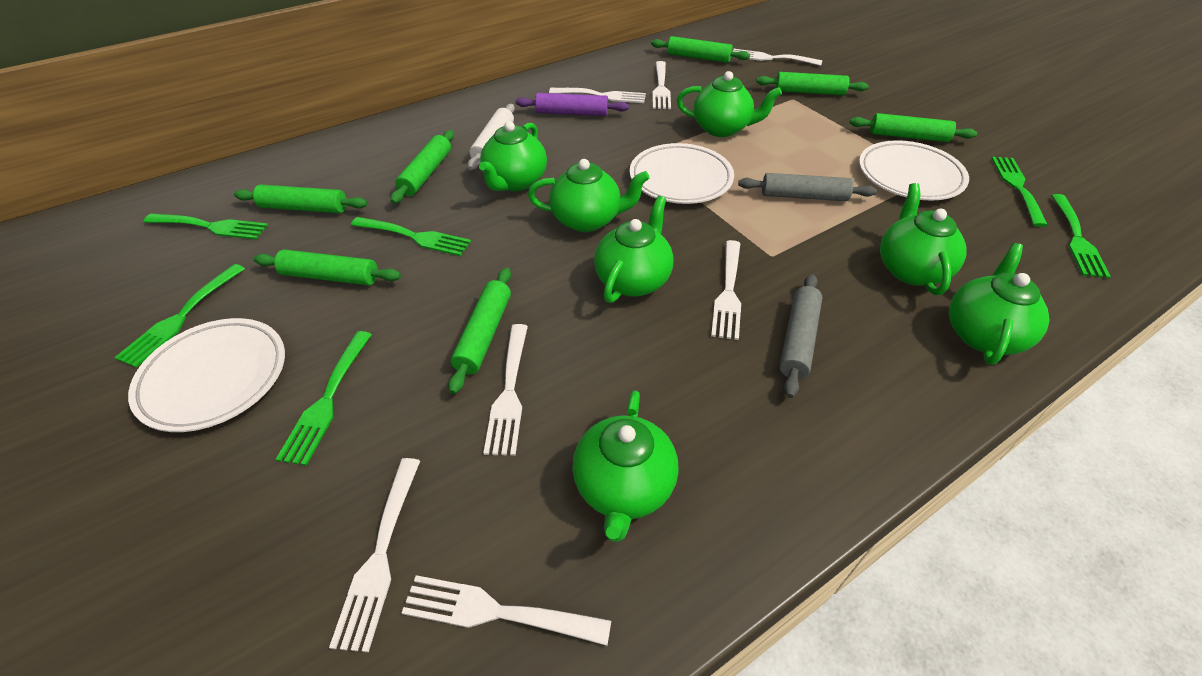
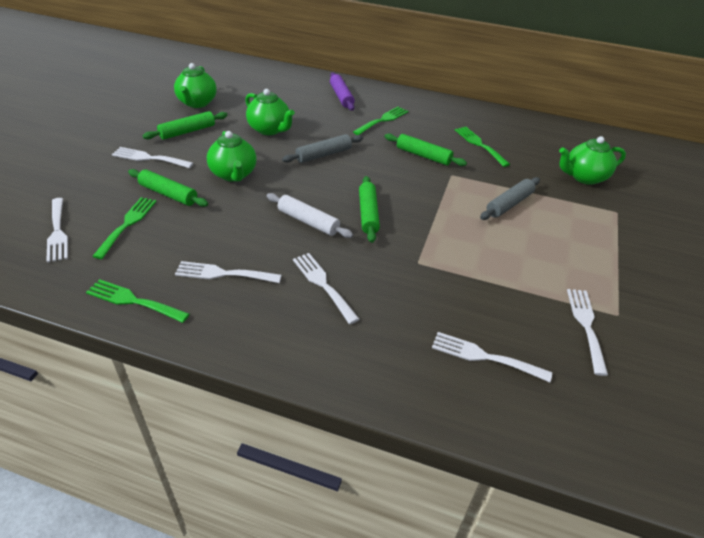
green fork: 6 -> 4
green rolling pin: 7 -> 4
green teapot: 7 -> 4
white fork: 7 -> 6
white plate: 3 -> 0

